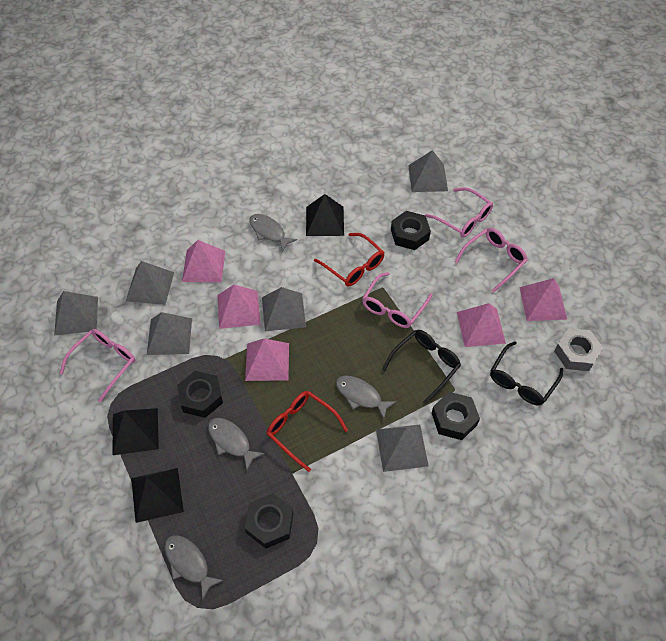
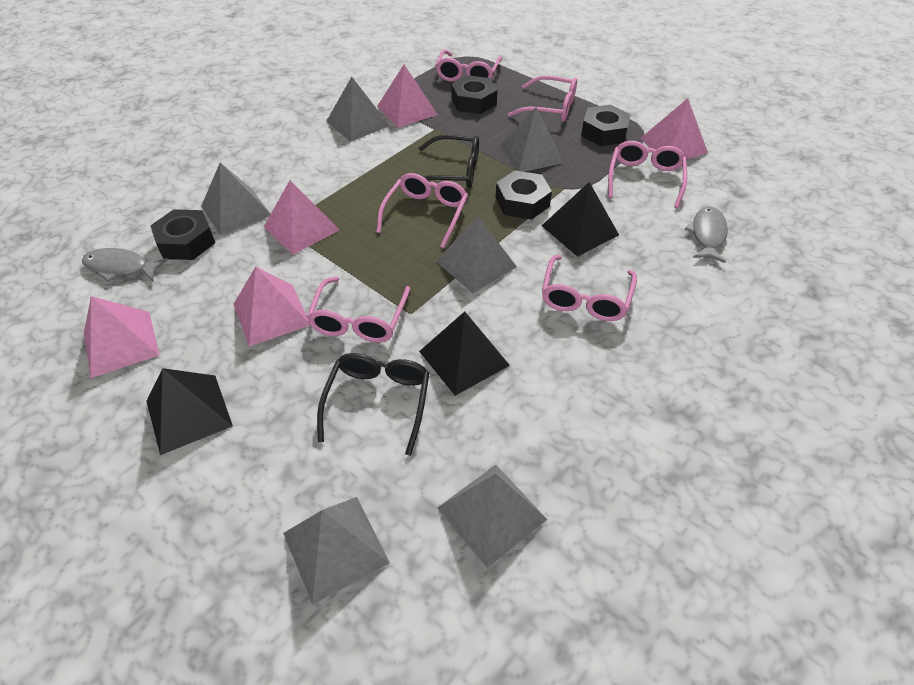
grey fish: 4 -> 2
grey nut: 1 -> 0
pink glasses: 4 -> 6
red glasses: 2 -> 0

